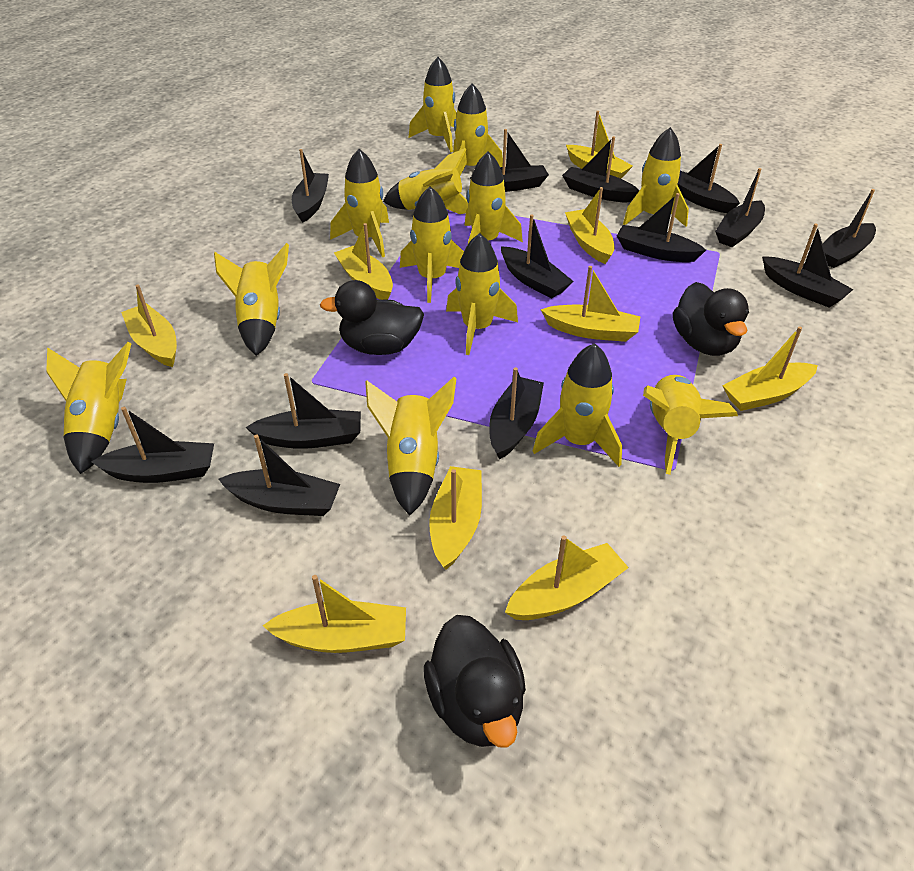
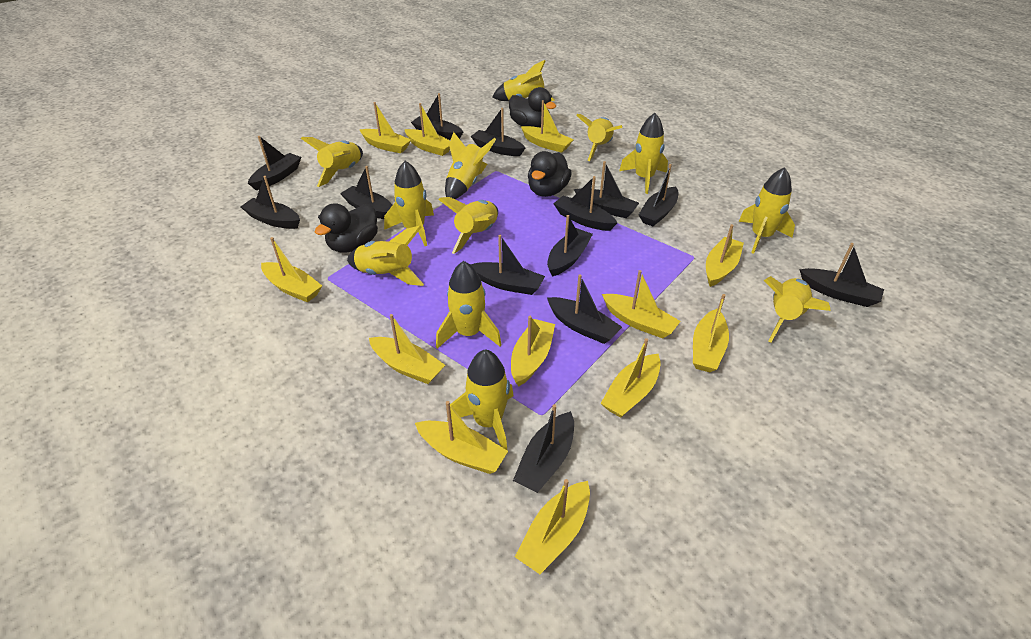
yellow boat: 9 -> 12
yellow rocket: 13 -> 12

